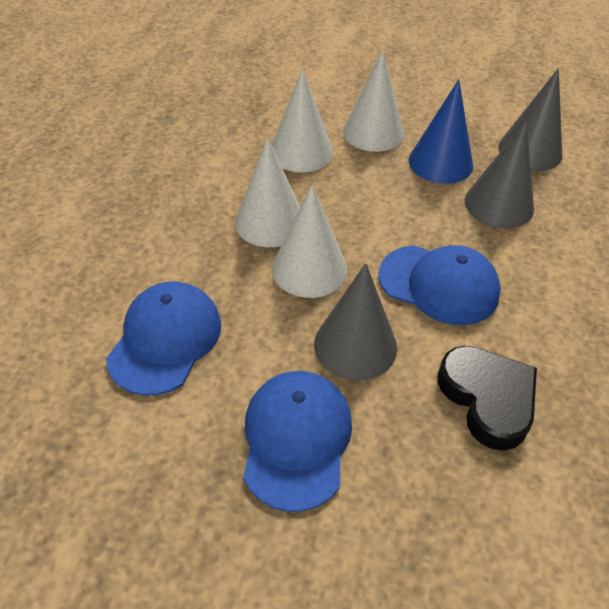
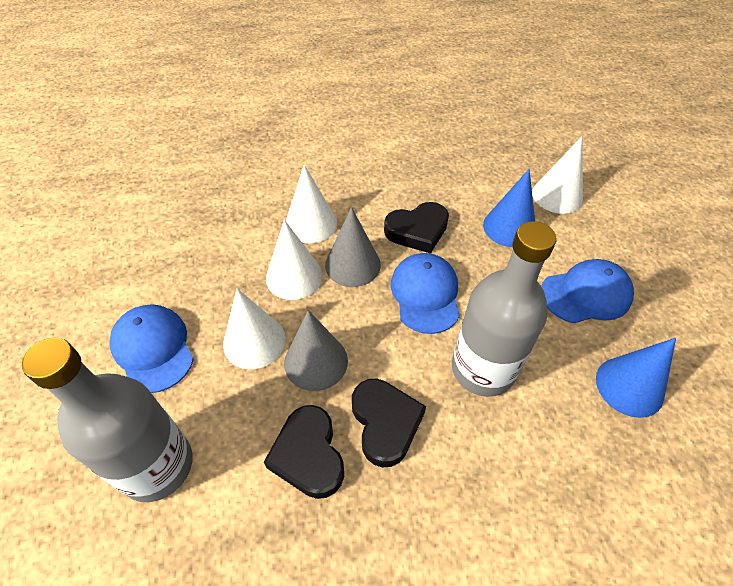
black heart: 1 -> 3
blue cone: 1 -> 2
grey bottle: 0 -> 2
grey cone: 3 -> 2

